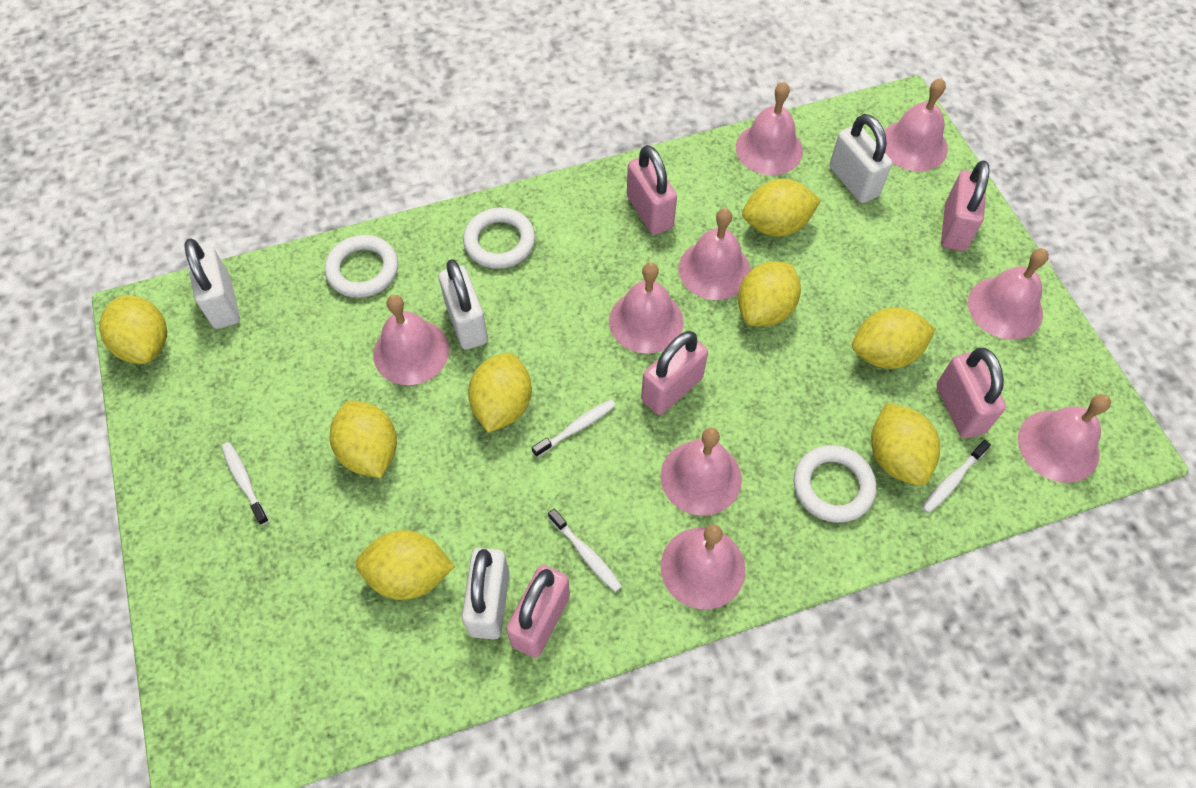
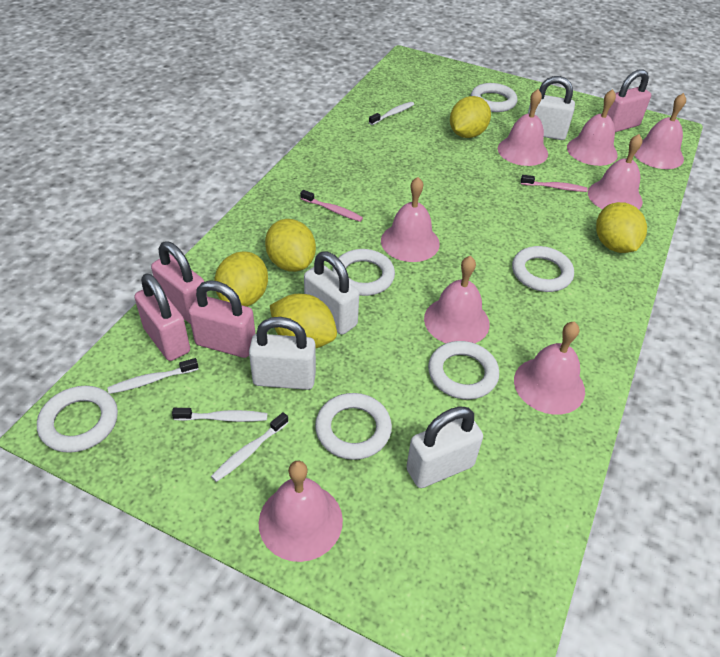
pink bell: 9 -> 8
pink padlock: 5 -> 4
pink toothbrush: 0 -> 2
white ring: 3 -> 6
yellow lemon: 8 -> 5

